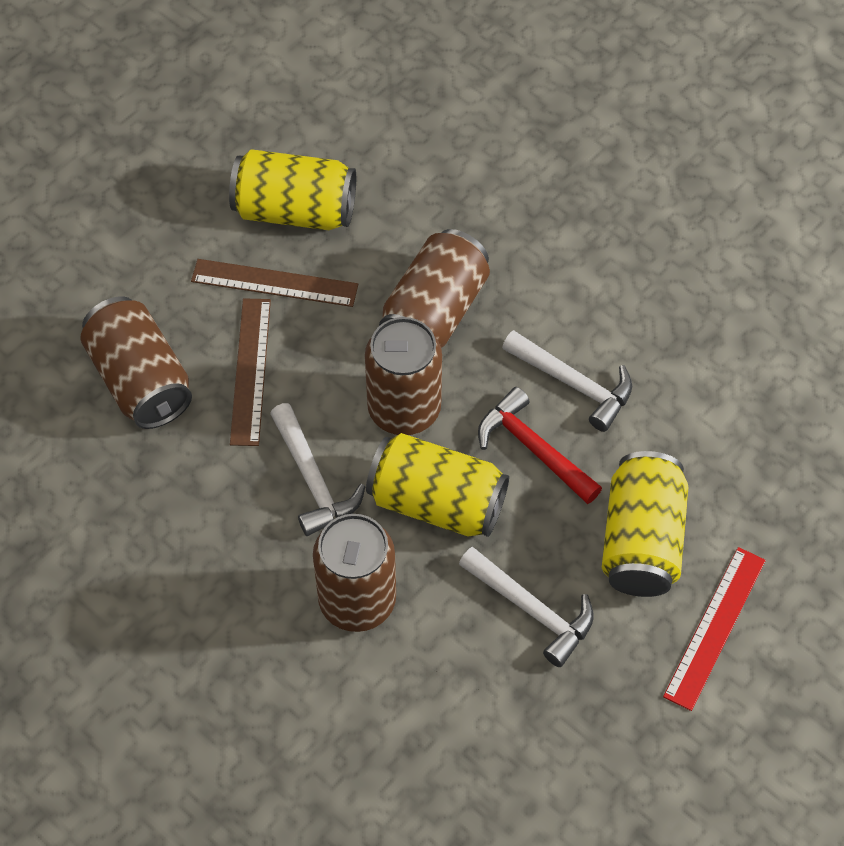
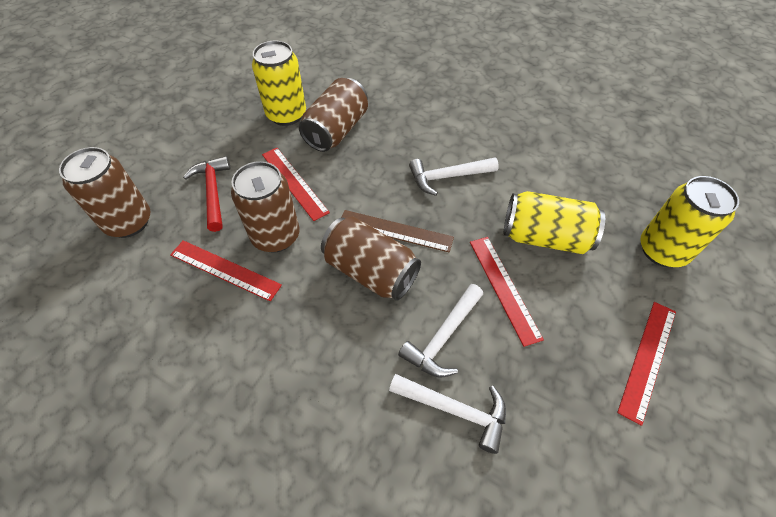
brown ruler: 2 -> 1
red ruler: 1 -> 4

